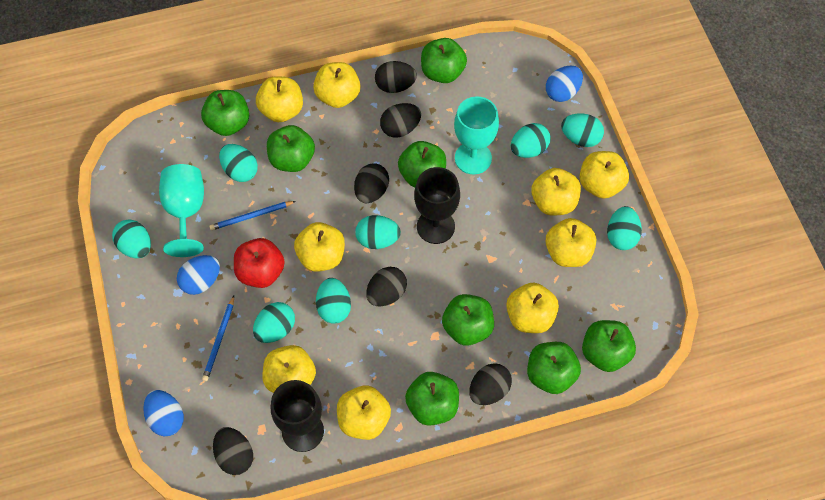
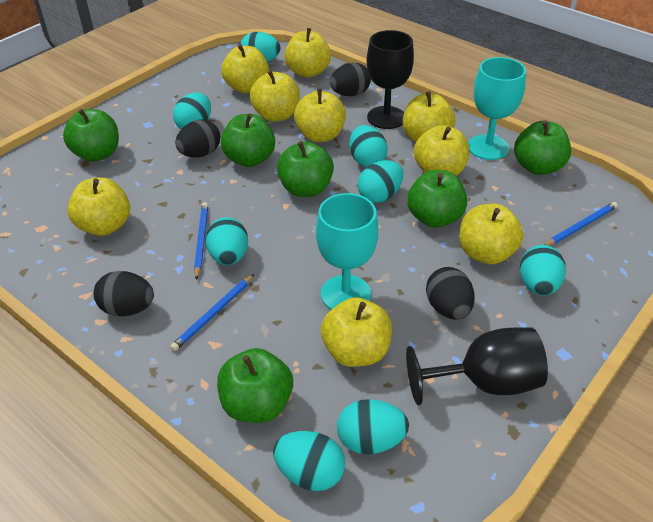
black egg: 6 -> 4
blue egg: 3 -> 0
blue pencil: 2 -> 3
green apple: 8 -> 6
red apple: 1 -> 0

